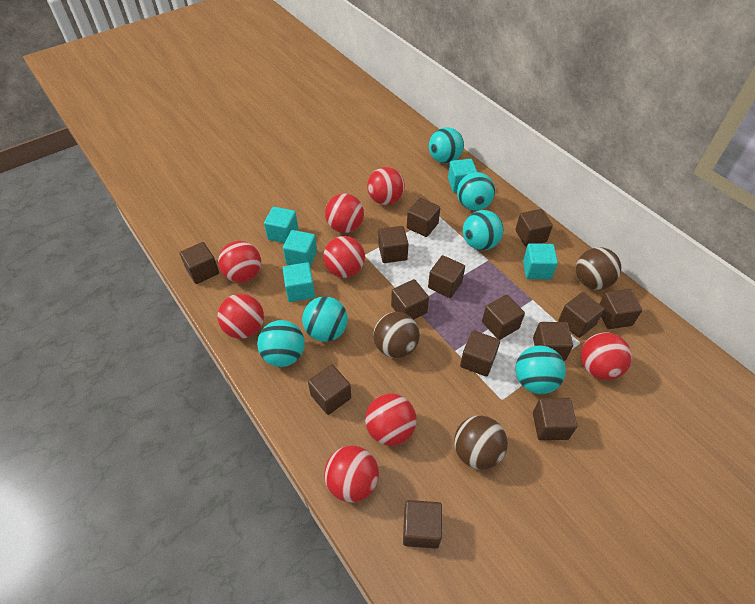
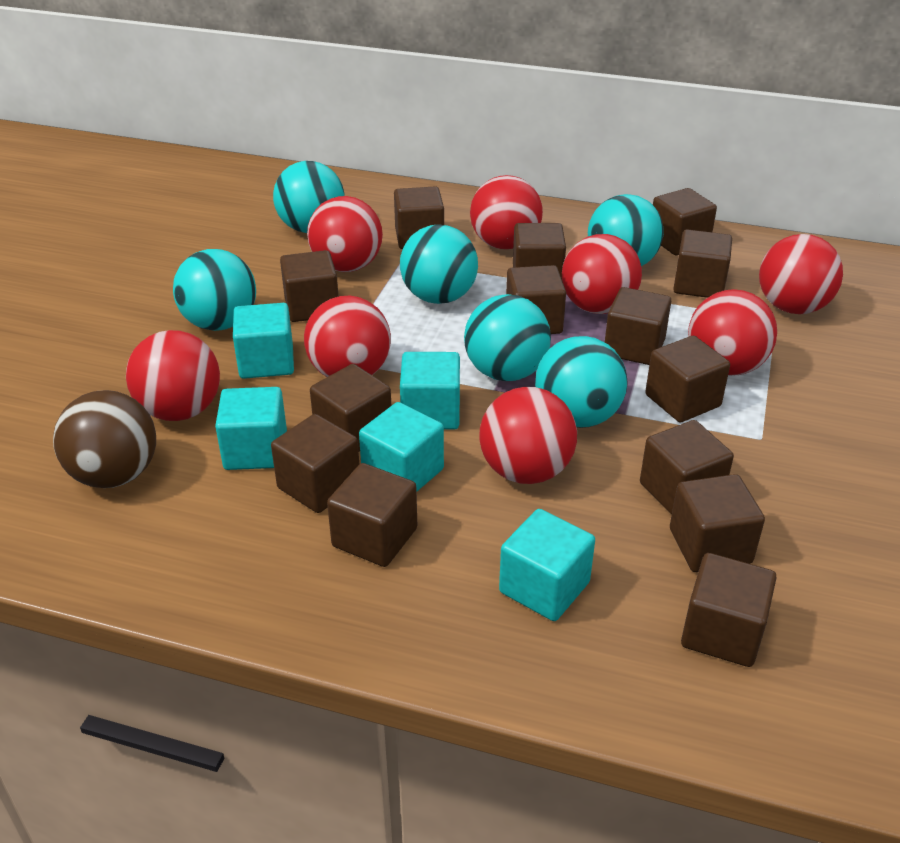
brown ball: 3 -> 1

